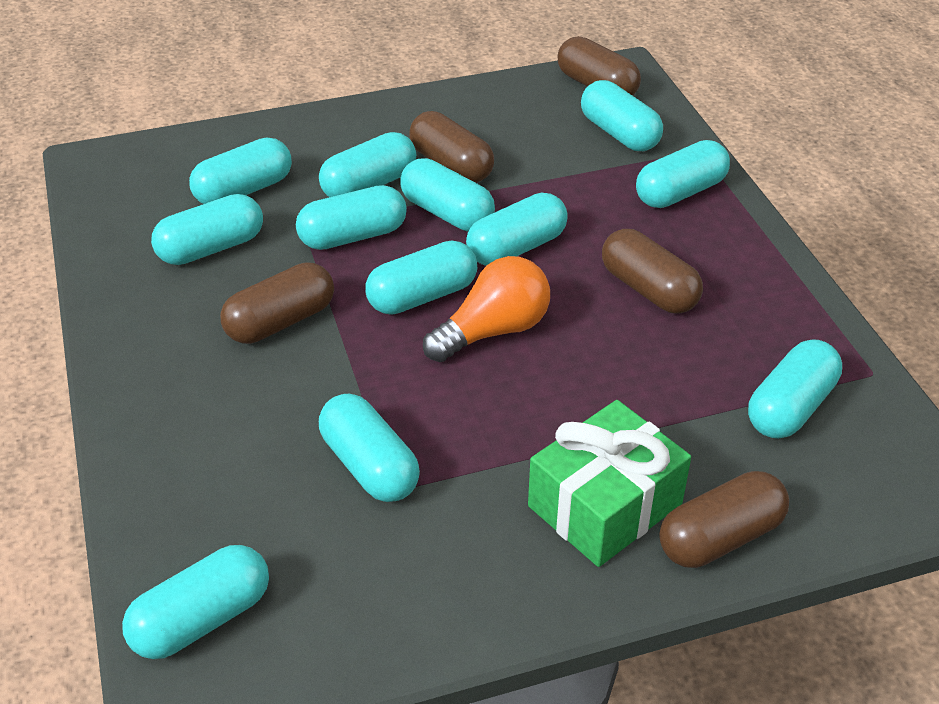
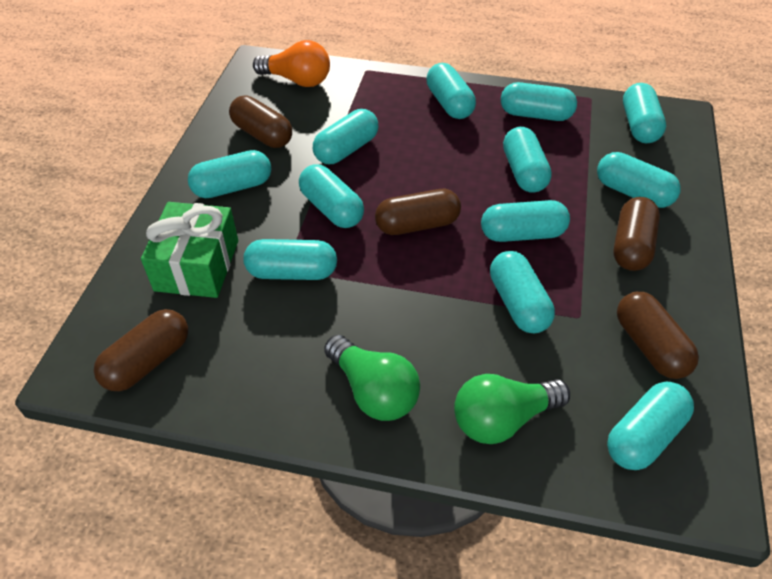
green light bulb: 0 -> 2

